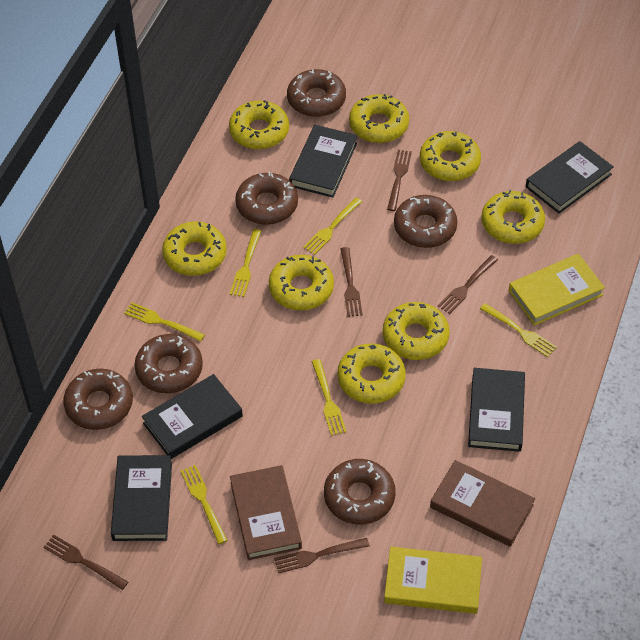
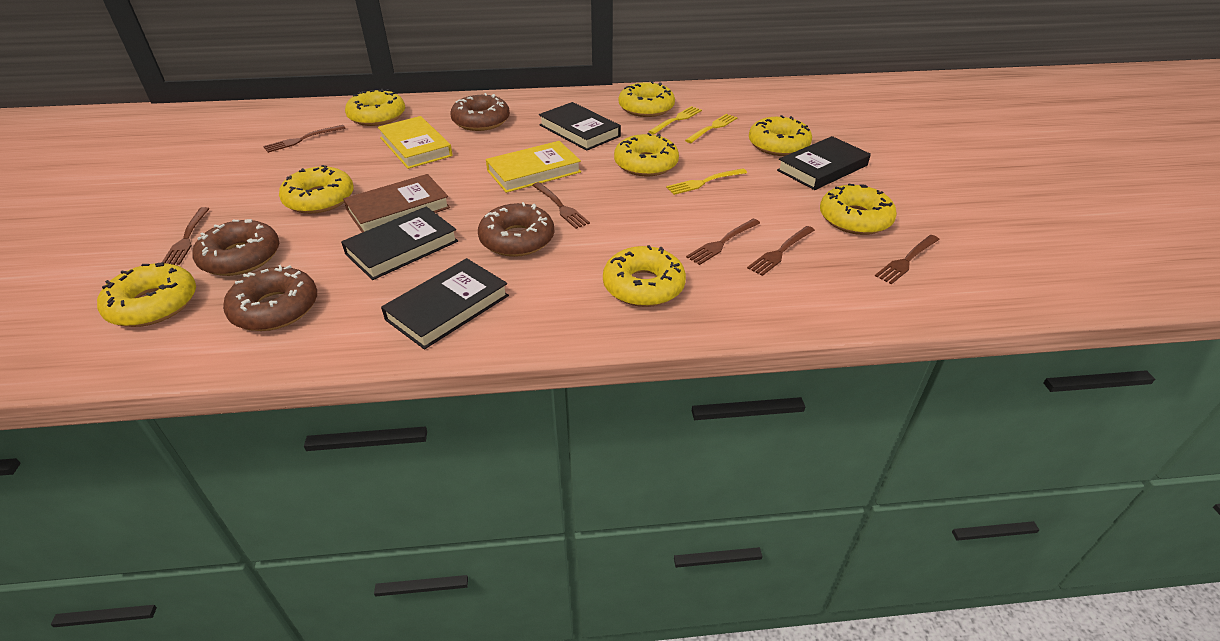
black book: 5 -> 4
brown book: 2 -> 1
brown donut: 6 -> 4
brown fork: 5 -> 6
yellow fork: 6 -> 3

